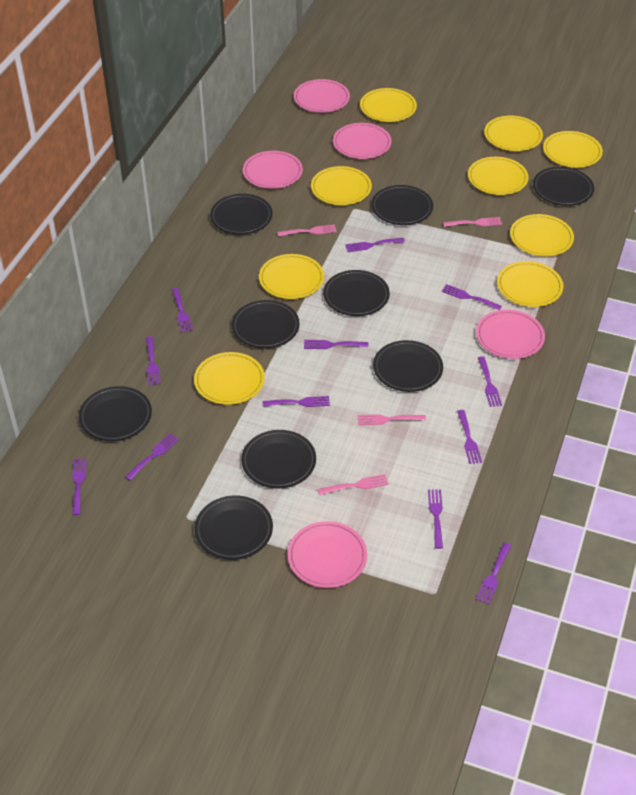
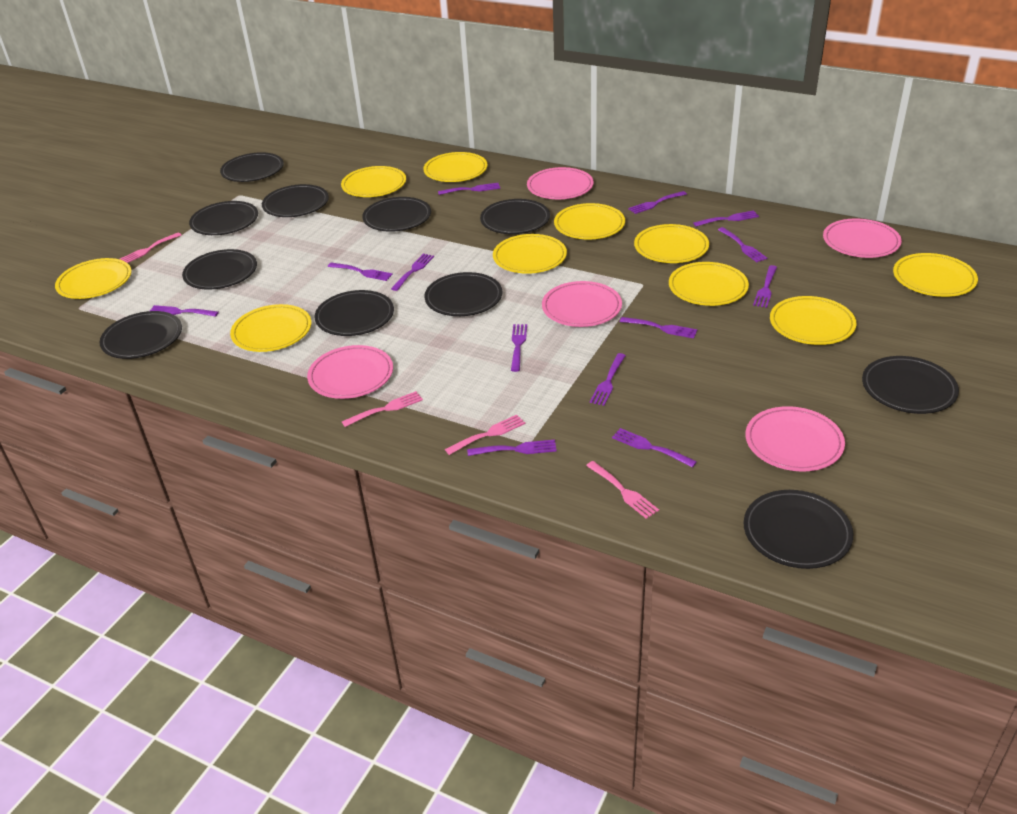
black plate: 9 -> 11
purple fork: 12 -> 13
yellow plate: 9 -> 10

